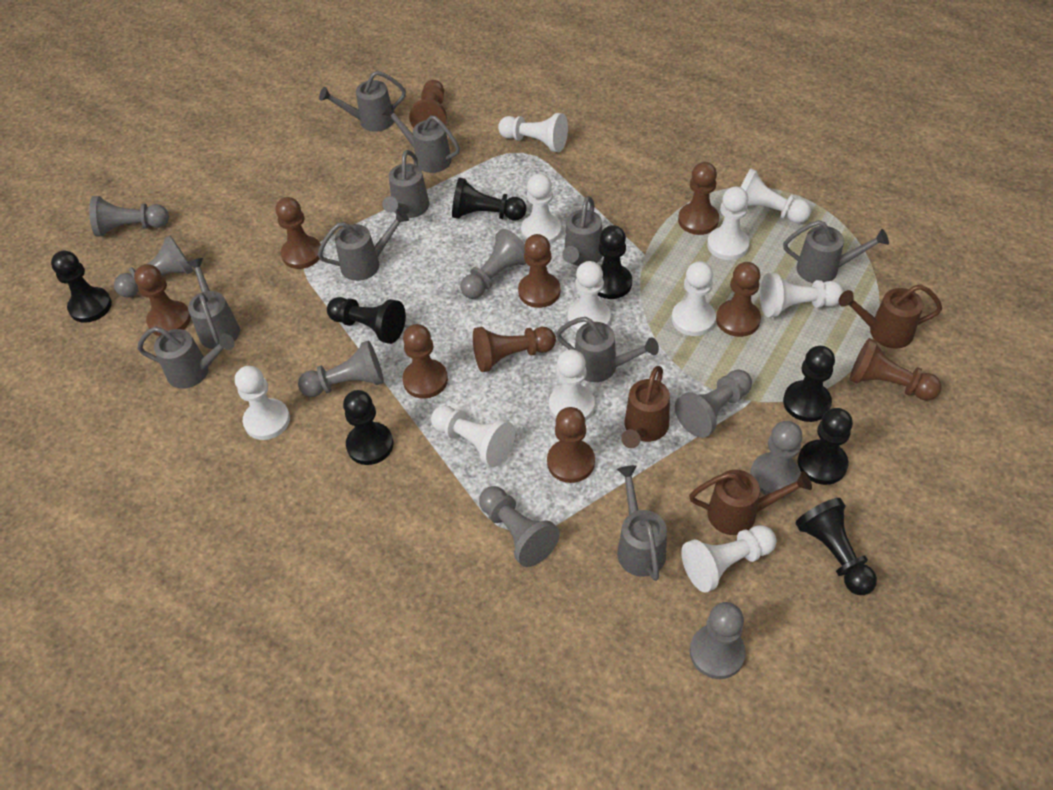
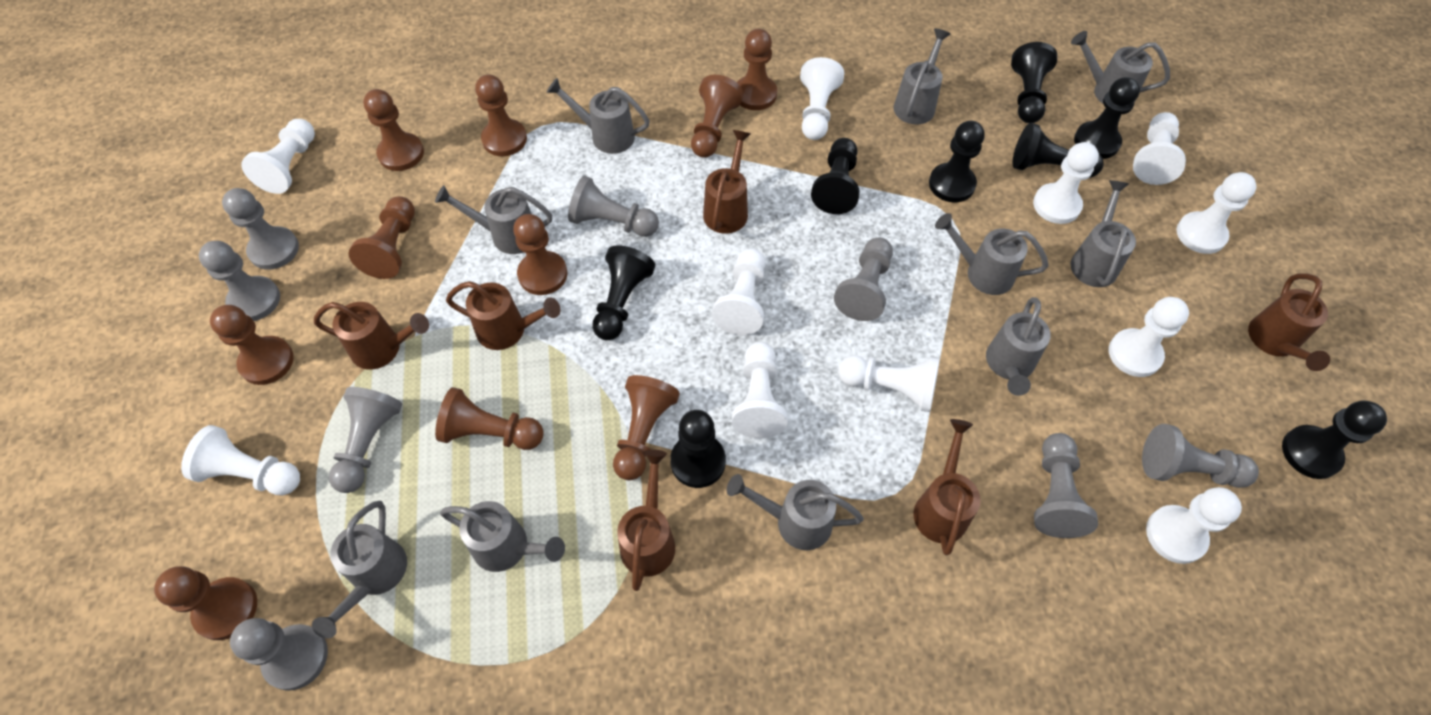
brown watering can: 3 -> 6

